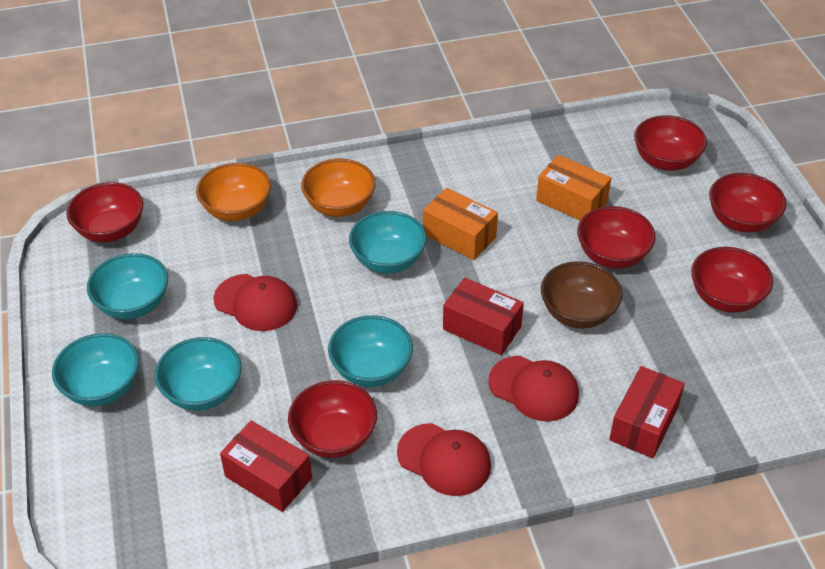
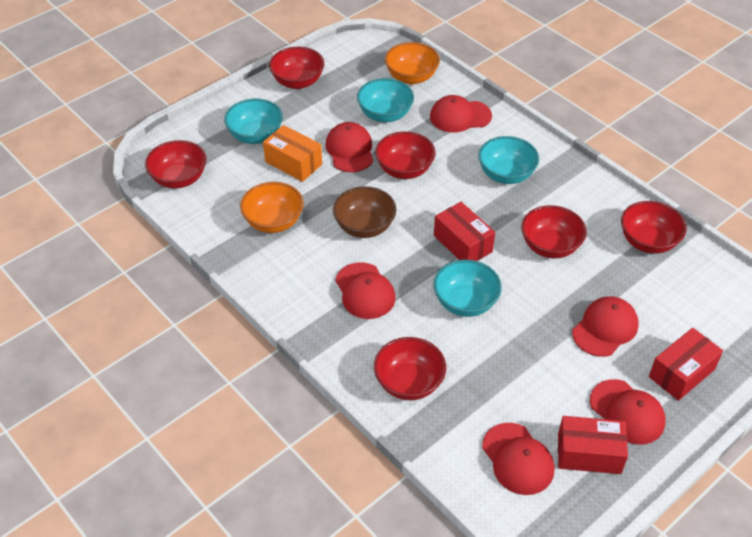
orange box: 2 -> 1
red cap: 3 -> 6
turquoise bowl: 5 -> 4

